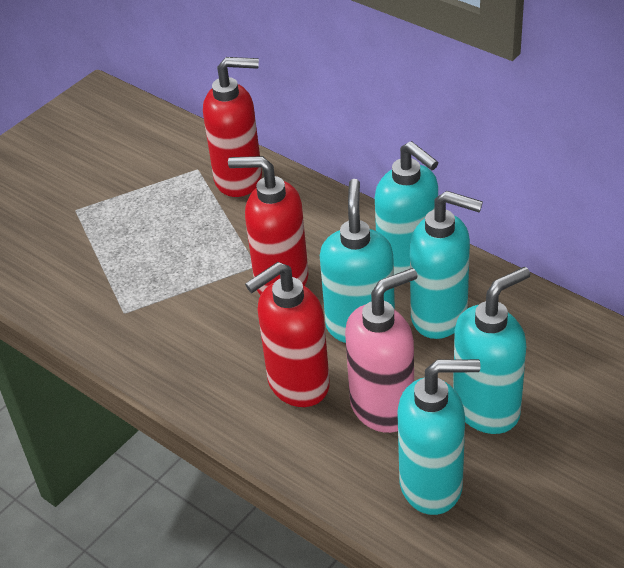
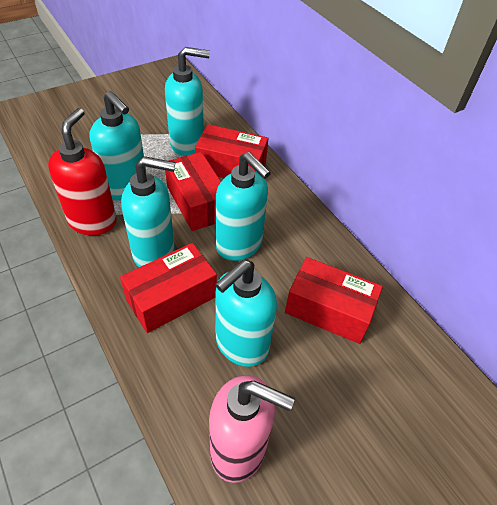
red box: 0 -> 4
red soap dispenser: 3 -> 1

